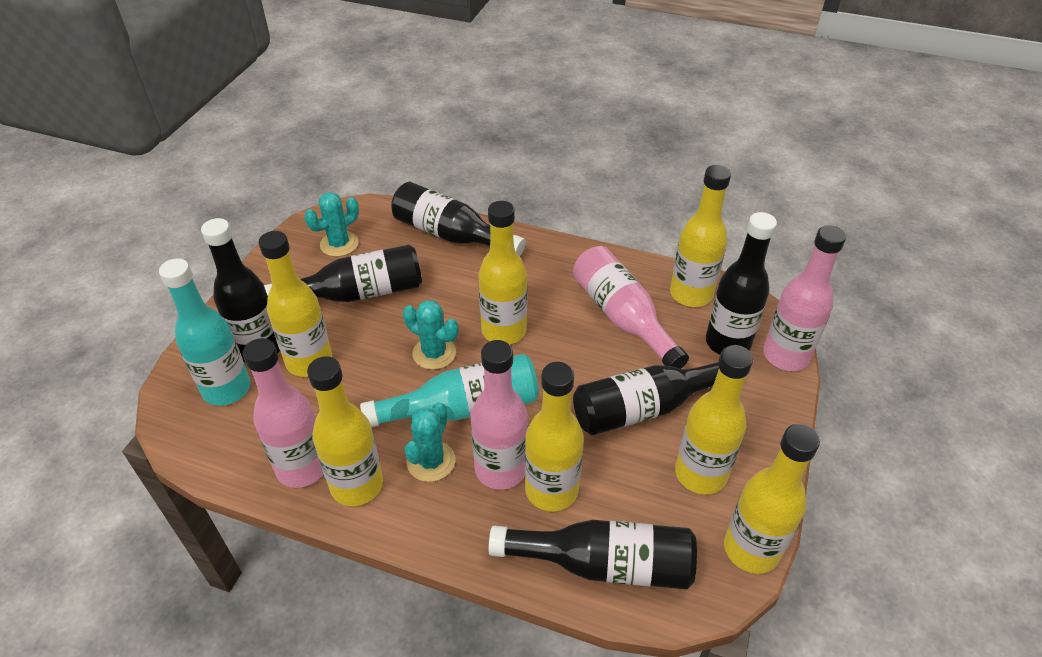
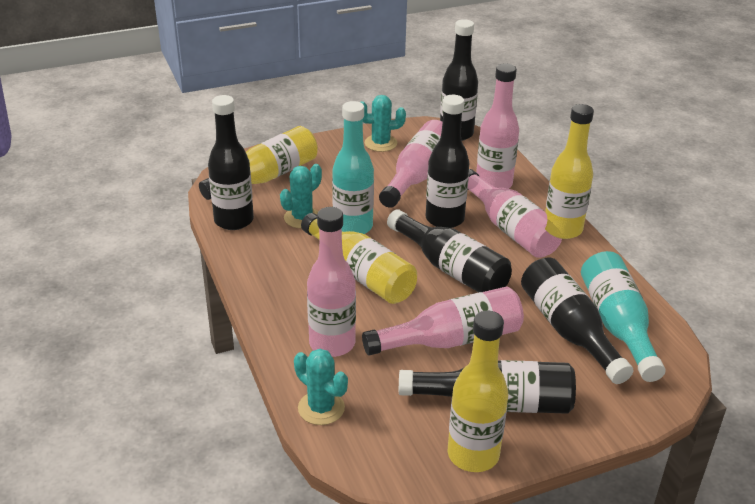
pink bottle: 4 -> 5
yellow bottle: 7 -> 4

